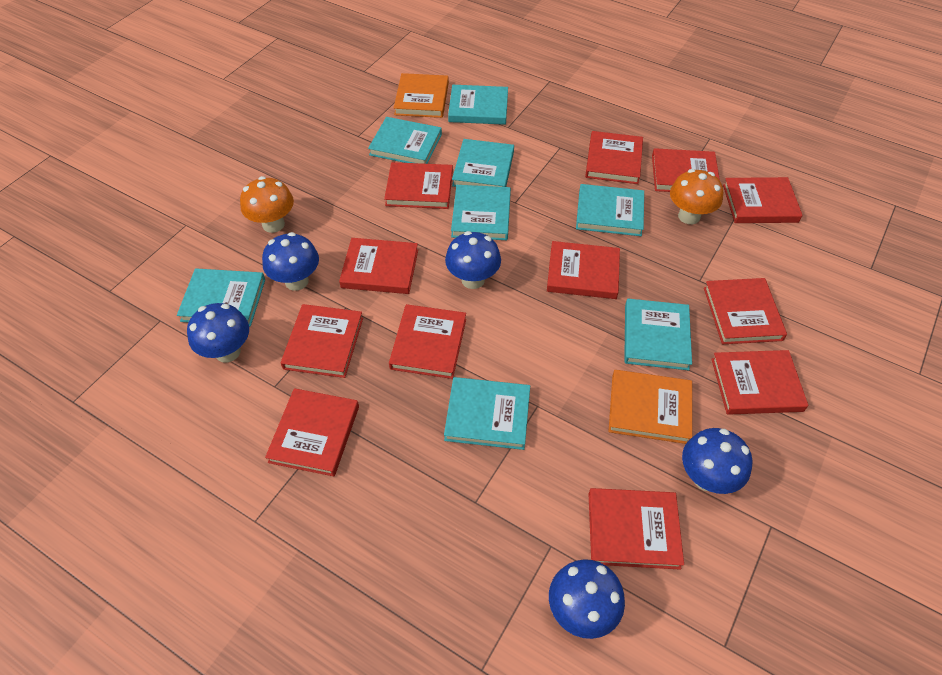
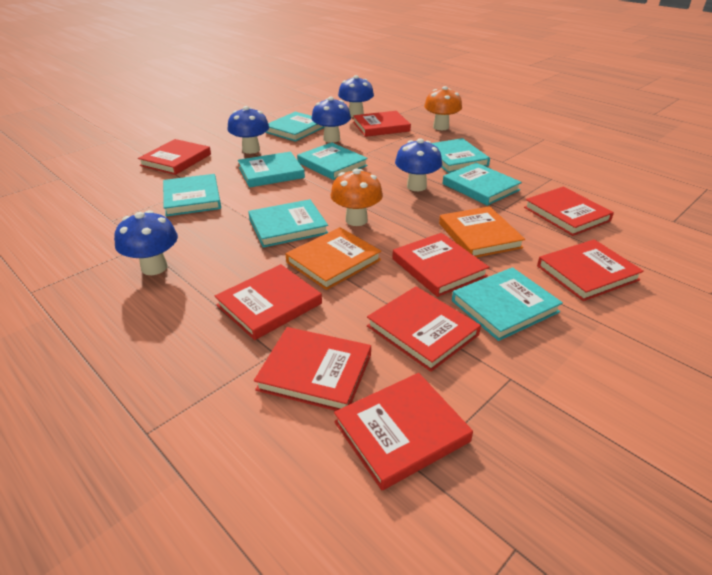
red book: 12 -> 9

